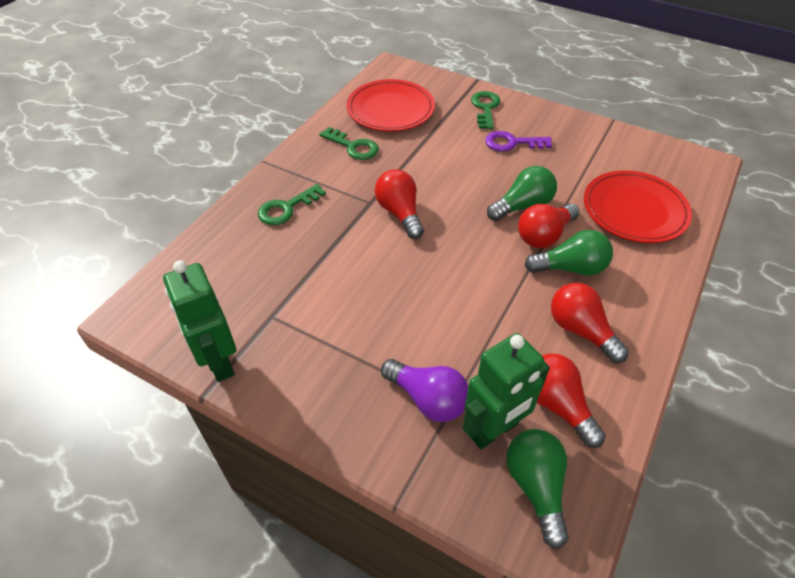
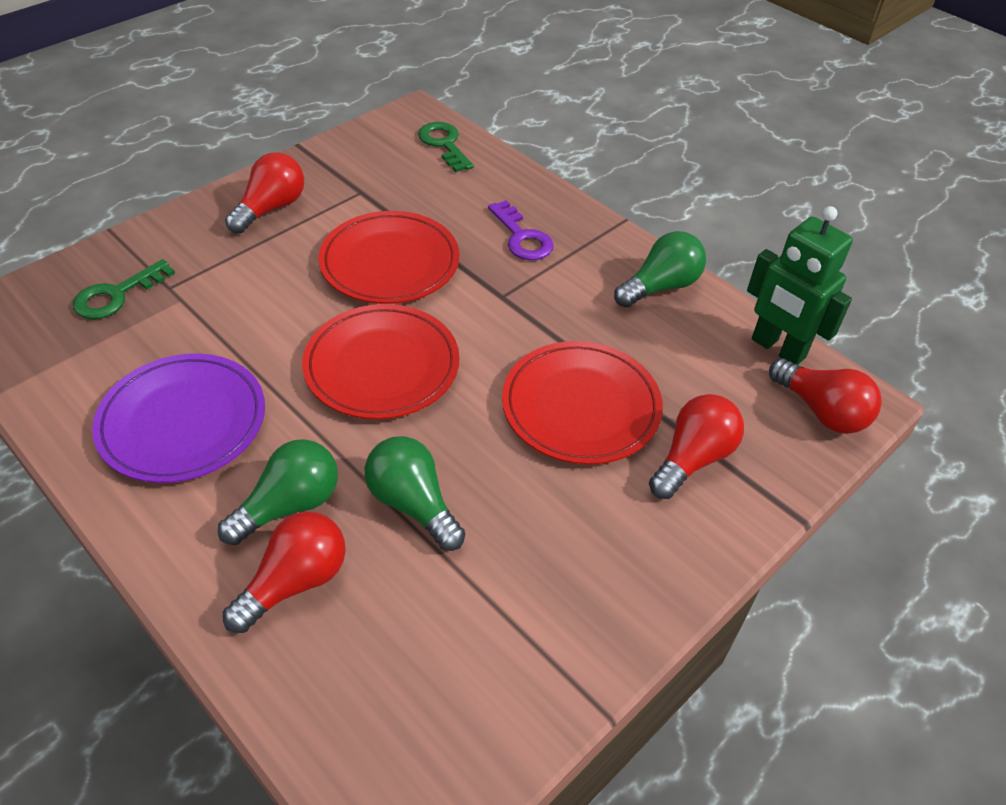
green key: 3 -> 2
green robot: 2 -> 1
purple light bulb: 1 -> 0
purple plate: 0 -> 1
red plate: 2 -> 3

